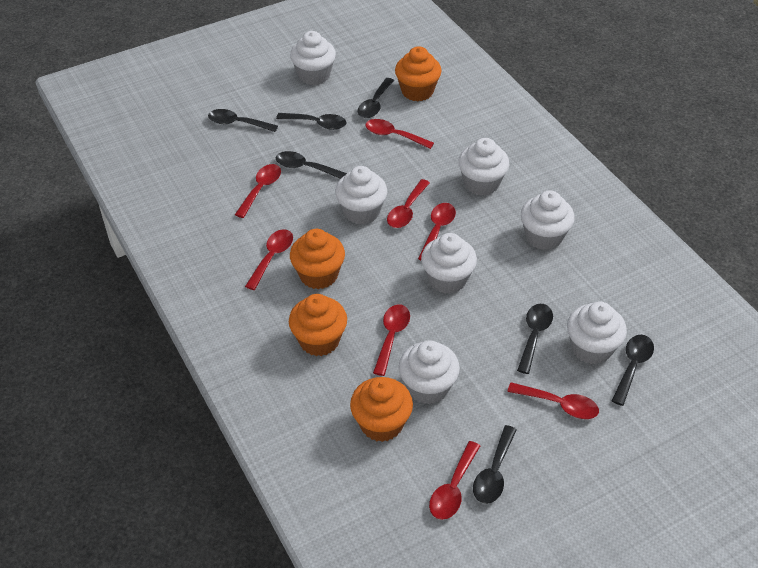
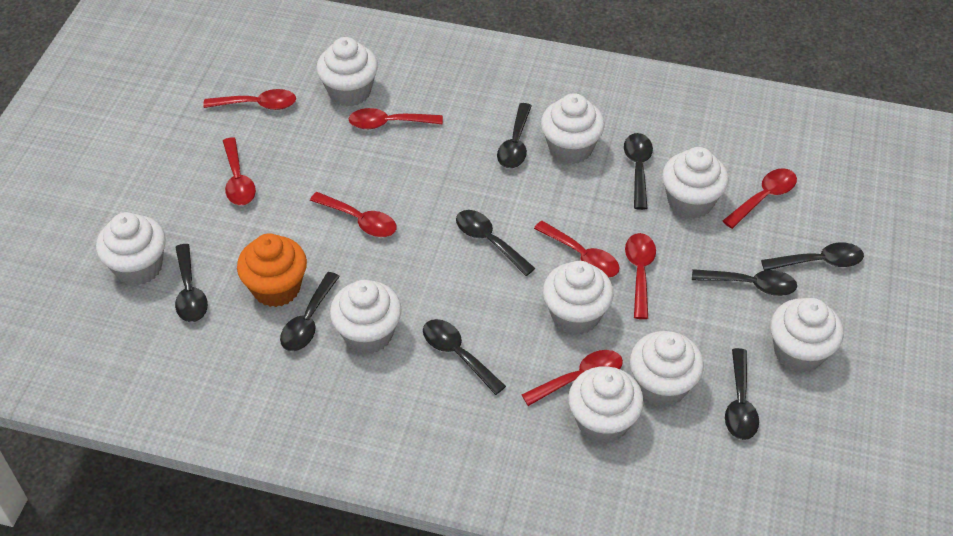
black spoon: 7 -> 9
orange cupcake: 4 -> 1
white cupcake: 7 -> 9

